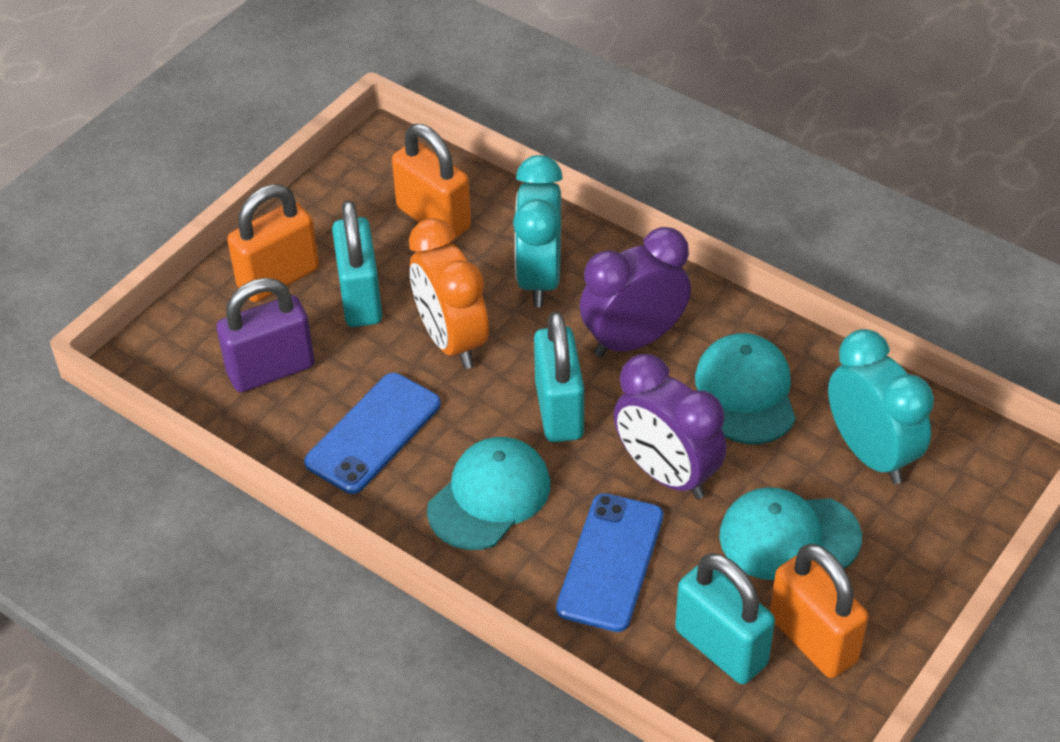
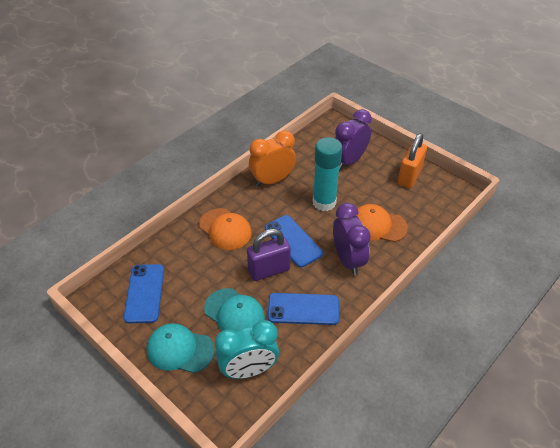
blue phone: 2 -> 3
orange cap: 0 -> 2
orange padlock: 3 -> 1
turquoise cap: 3 -> 2
turquoise clock: 2 -> 1
turquoise glue stick: 0 -> 1
turquoise padlock: 3 -> 0

